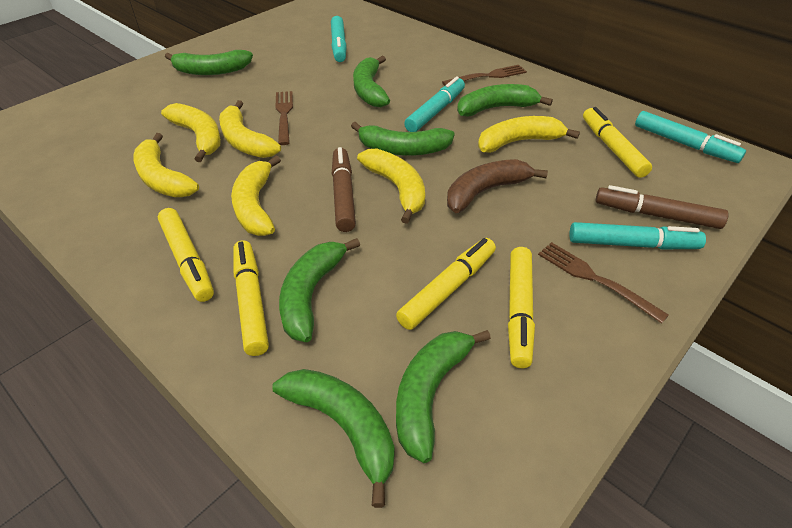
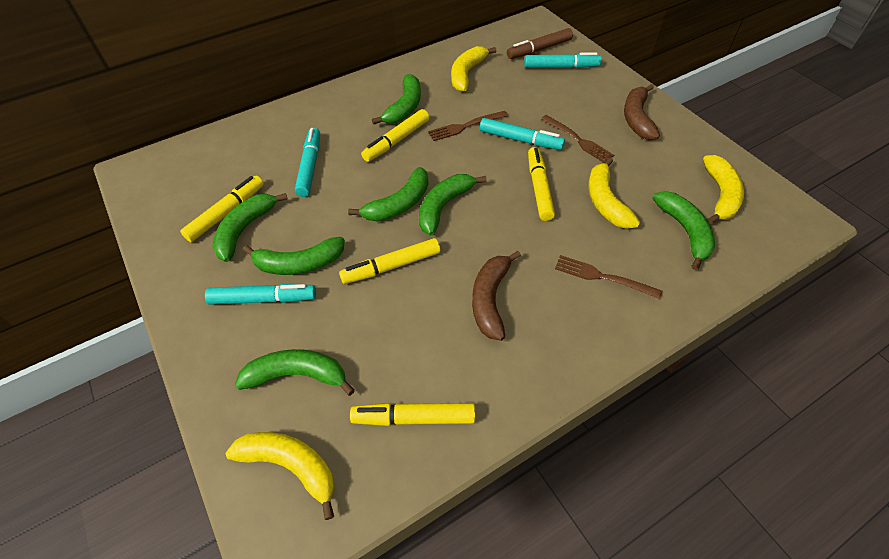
brown banana: 1 -> 2
brown marker: 2 -> 1
yellow banana: 6 -> 4

